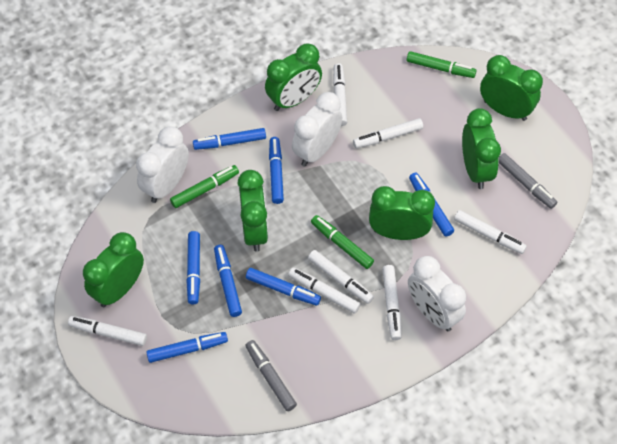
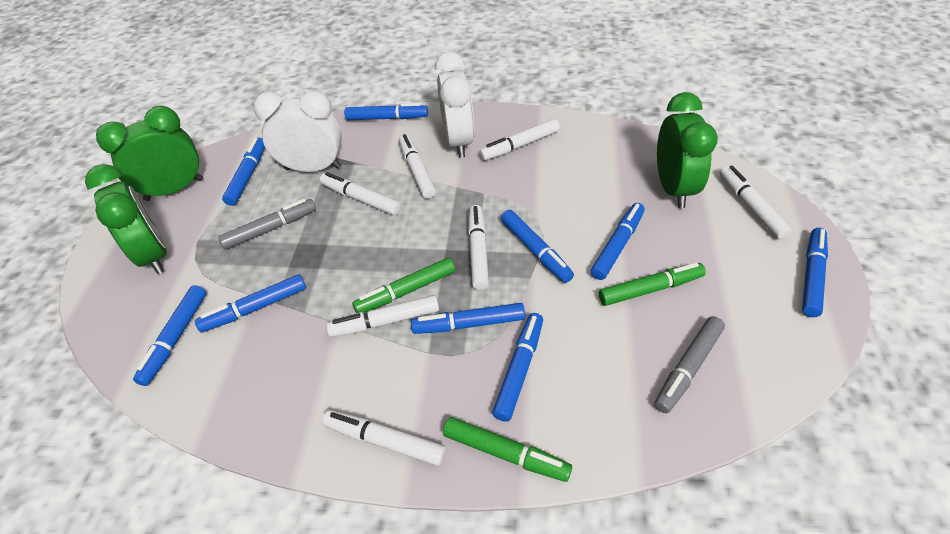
blue marker: 7 -> 9
green clock: 6 -> 3
white clock: 3 -> 2

